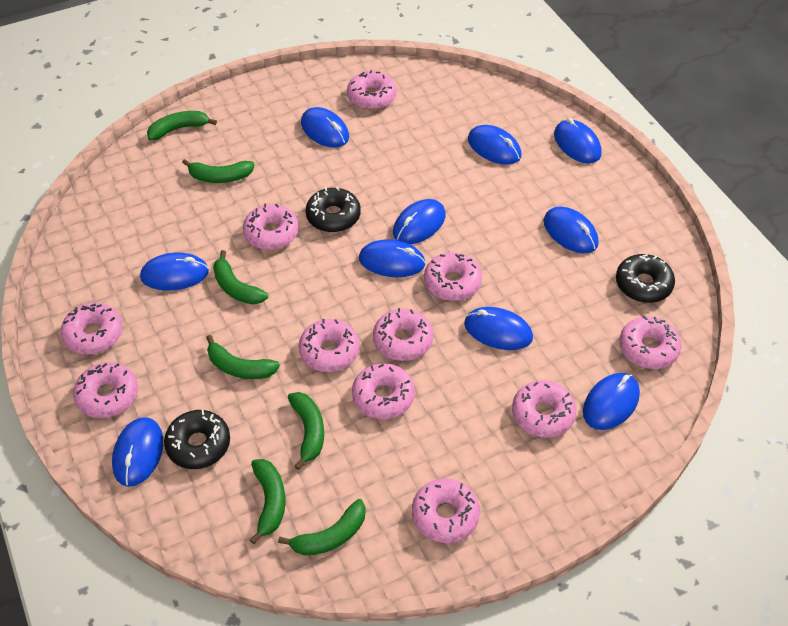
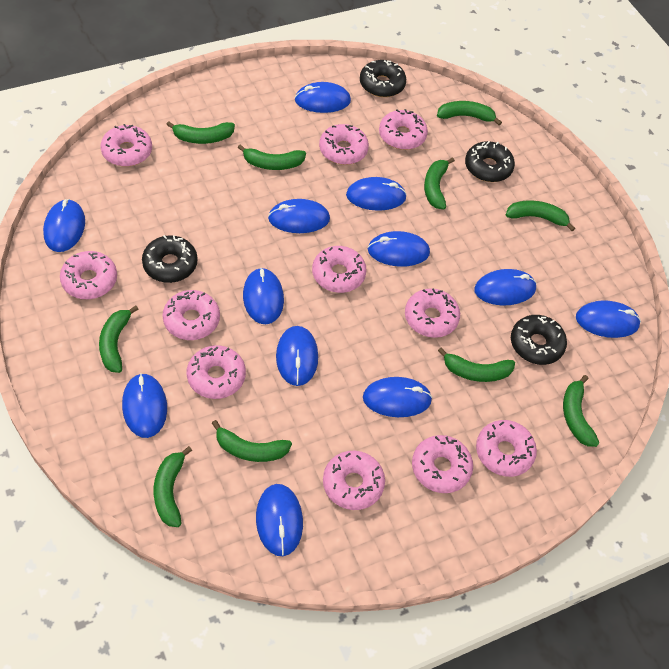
black donut: 3 -> 4
blue mouse: 10 -> 12
green banana: 7 -> 10

